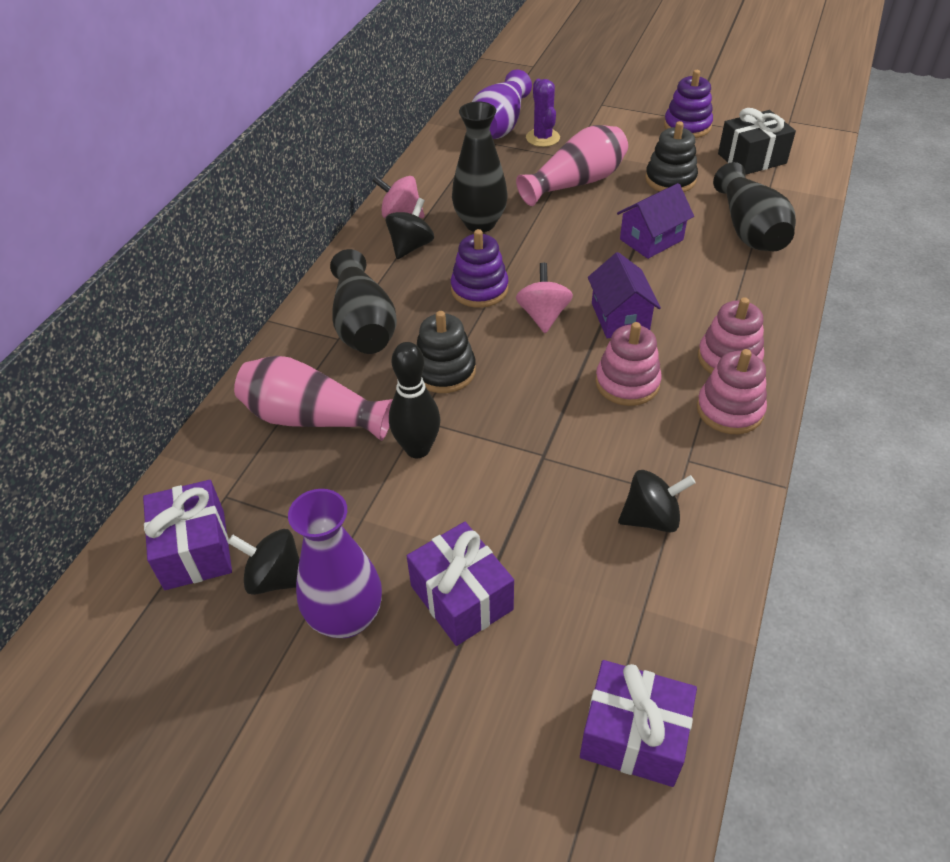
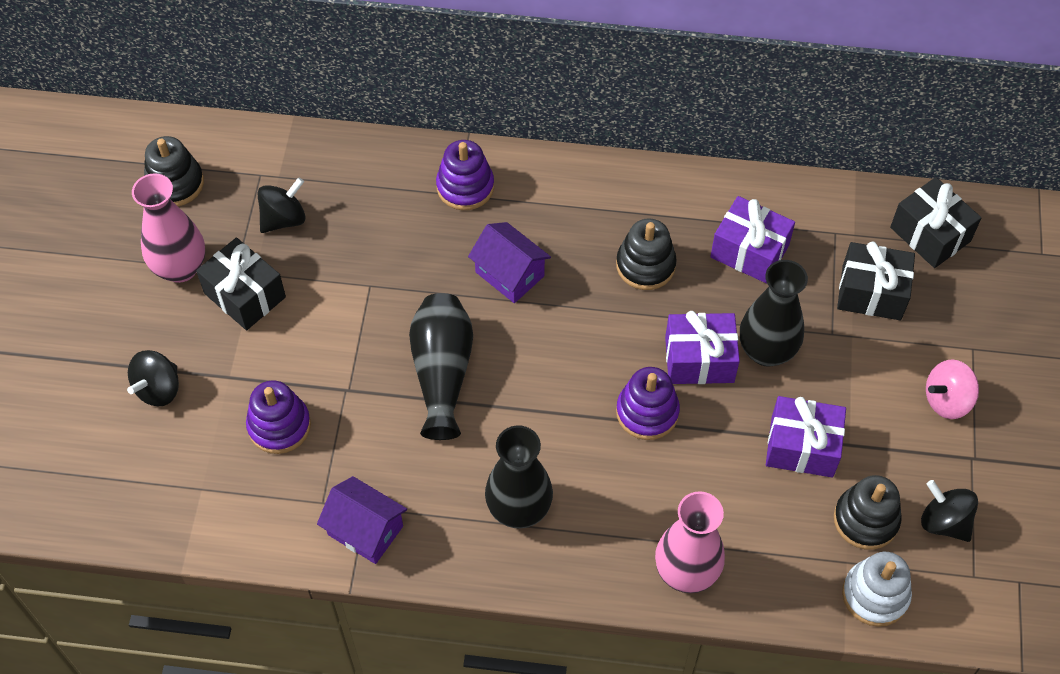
black bowling pin: 1 -> 0
black gift: 1 -> 3
black stacking toy: 2 -> 3
pink spinning top: 2 -> 1
pink stacking toy: 3 -> 0
purple cactus: 1 -> 0
purple stacking toy: 2 -> 3
purple vase: 2 -> 0
white stacking toy: 0 -> 1

